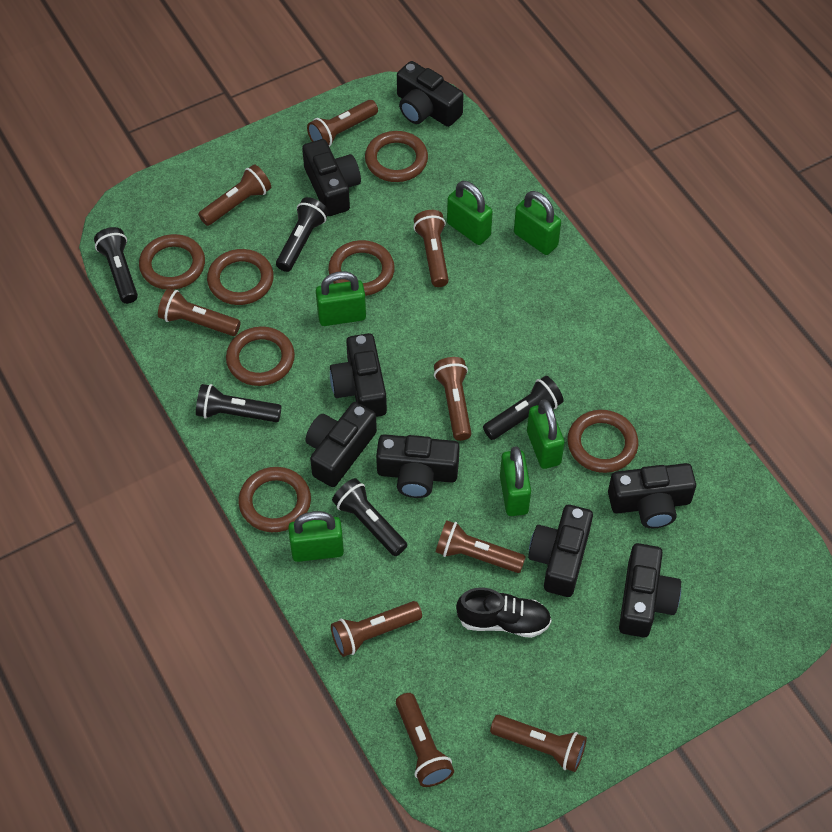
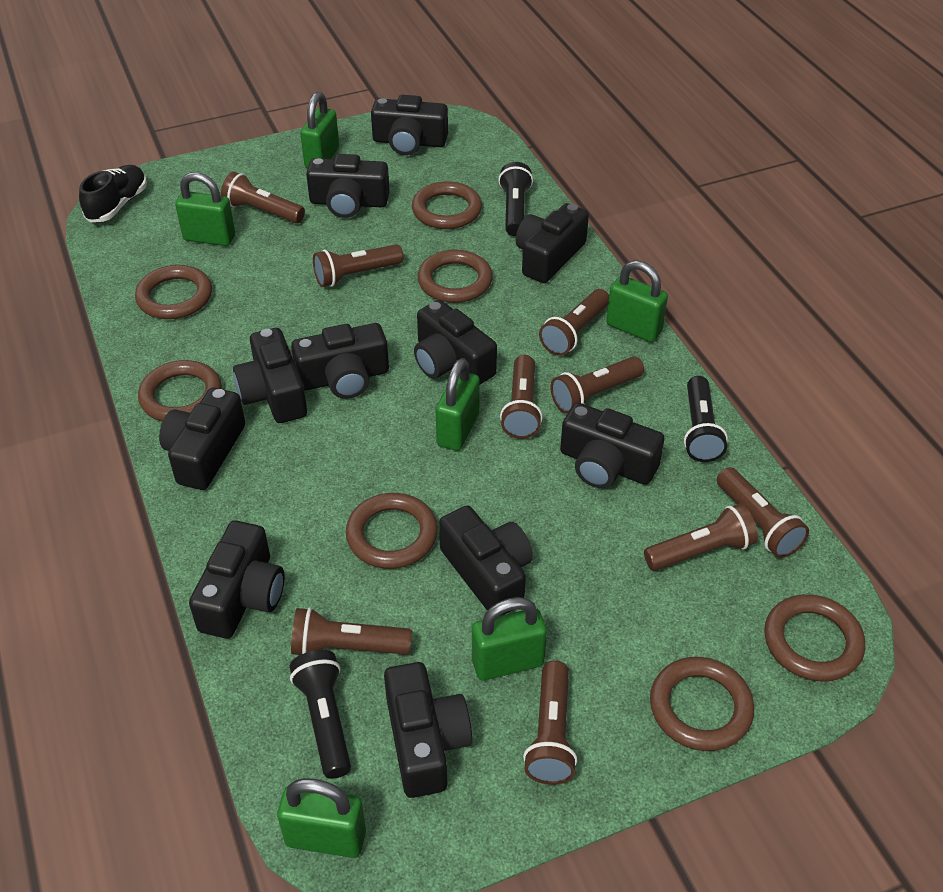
black camera: 8 -> 11
black flashlight: 5 -> 3

